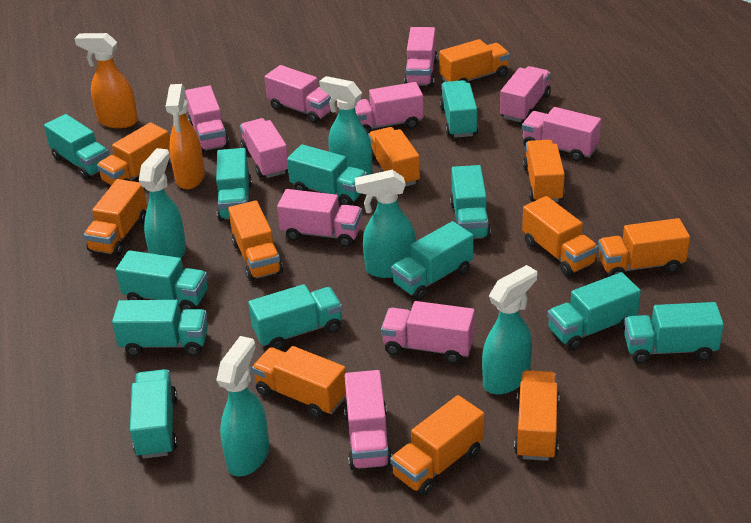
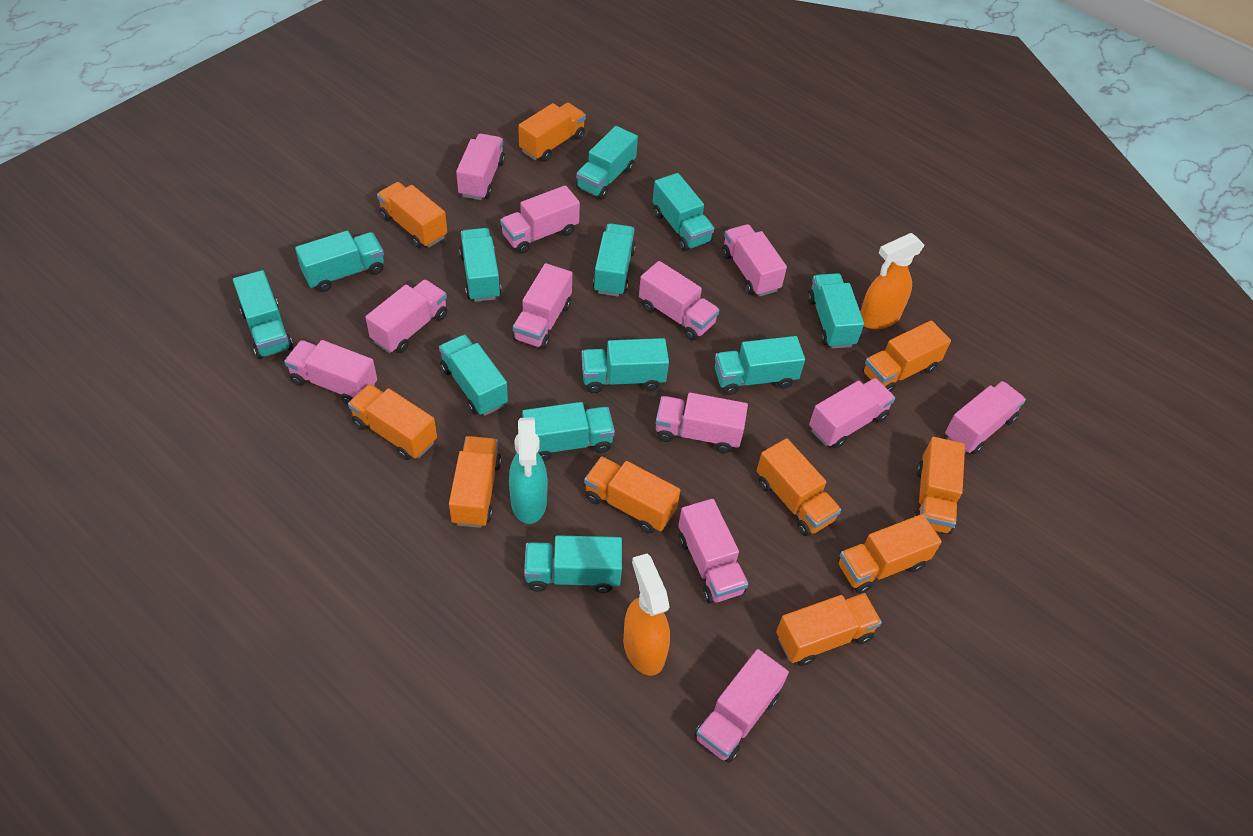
orange truck: 11 -> 10
pink truck: 10 -> 12
turquoise spray bottle: 5 -> 1

